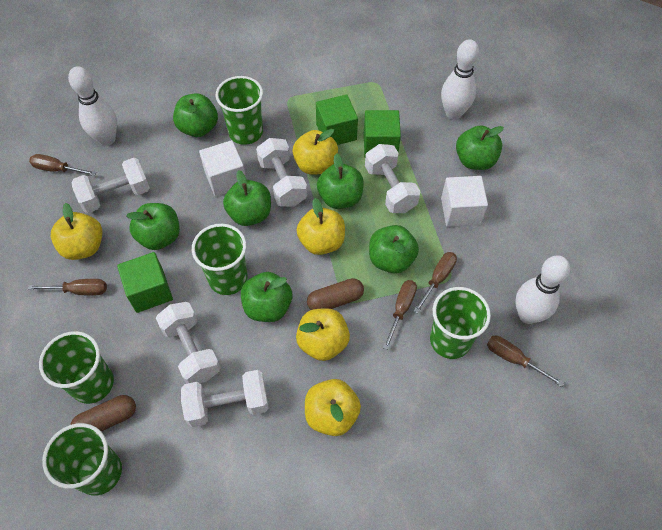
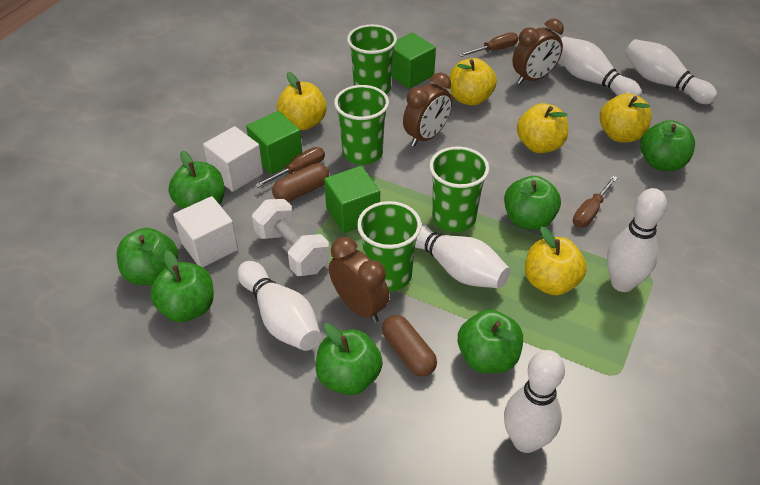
brown clock: 0 -> 3
brown screwdriver: 5 -> 3
green cup: 5 -> 4
white bowling pin: 3 -> 6
white dumbbell: 5 -> 1

